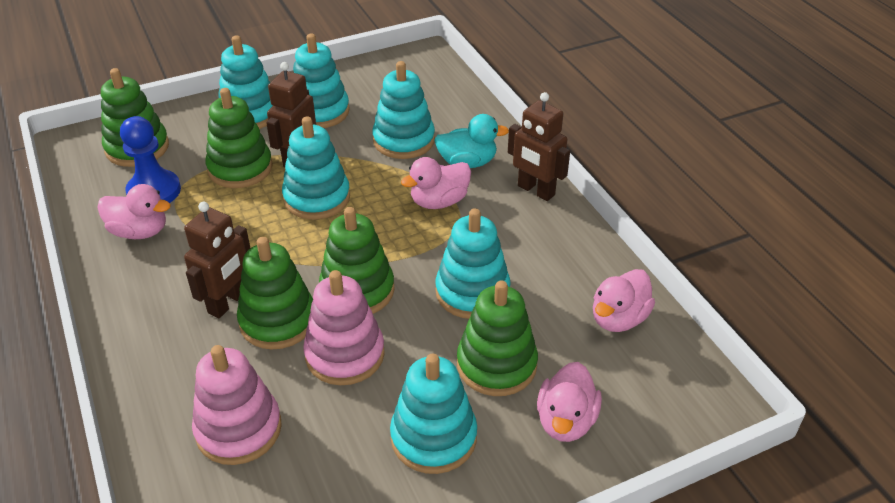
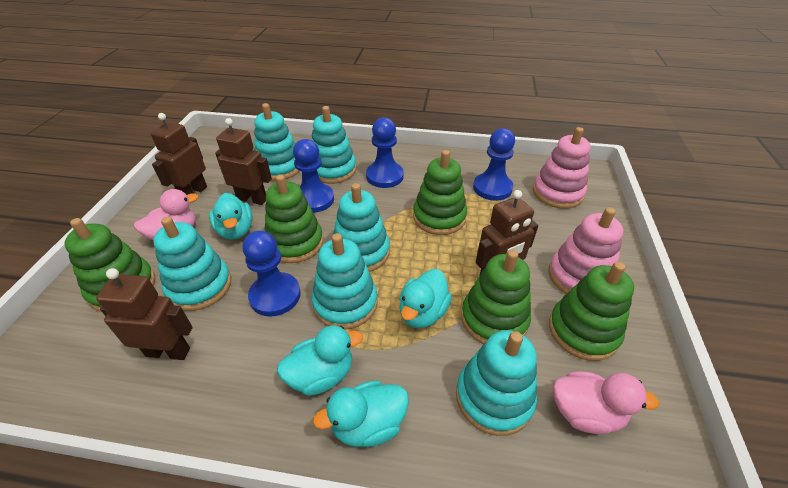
blue pawn: 1 -> 4
brown robot: 3 -> 4
pink duck: 4 -> 2
turquoise duck: 1 -> 4

